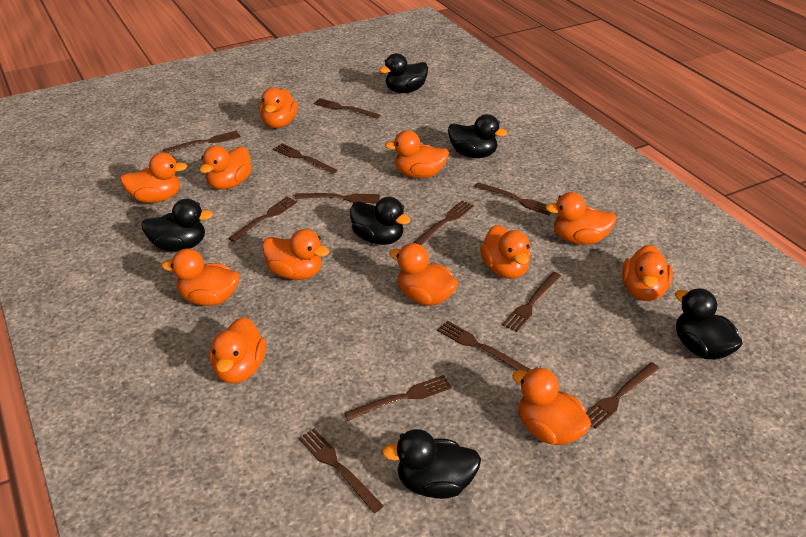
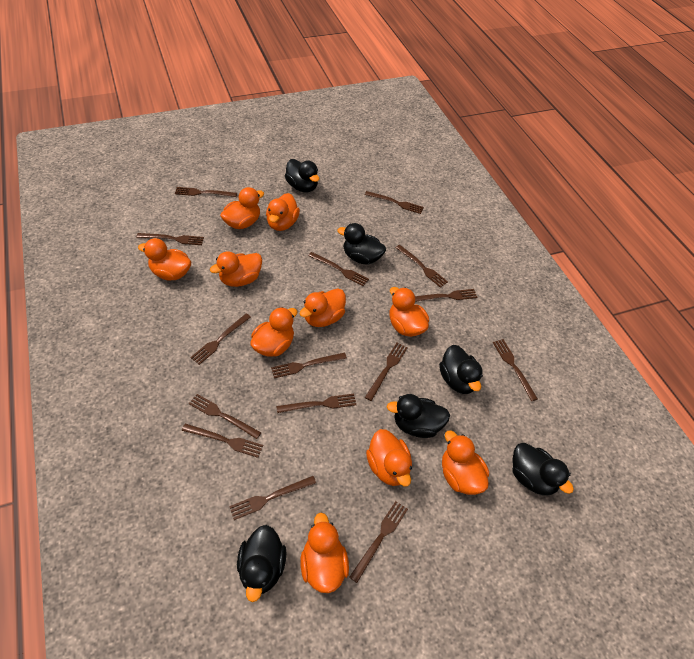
brown fork: 12 -> 15
orange duck: 12 -> 10

